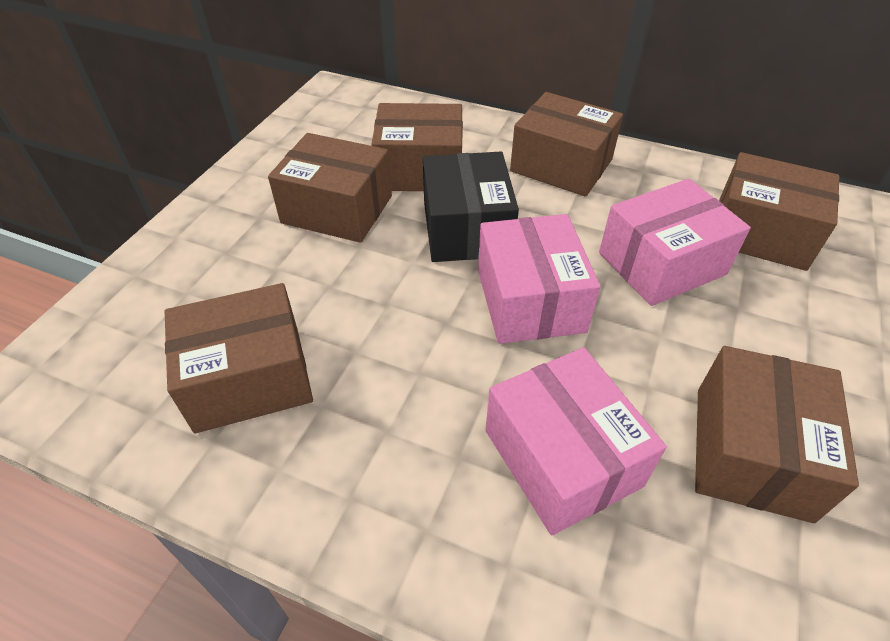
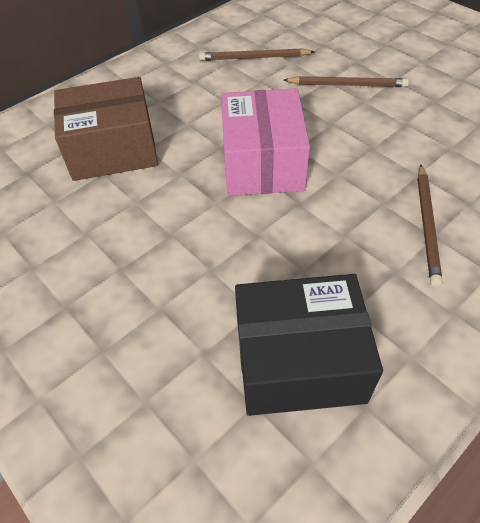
brown box: 6 -> 1
brown pencil: 0 -> 3
pink box: 3 -> 1

